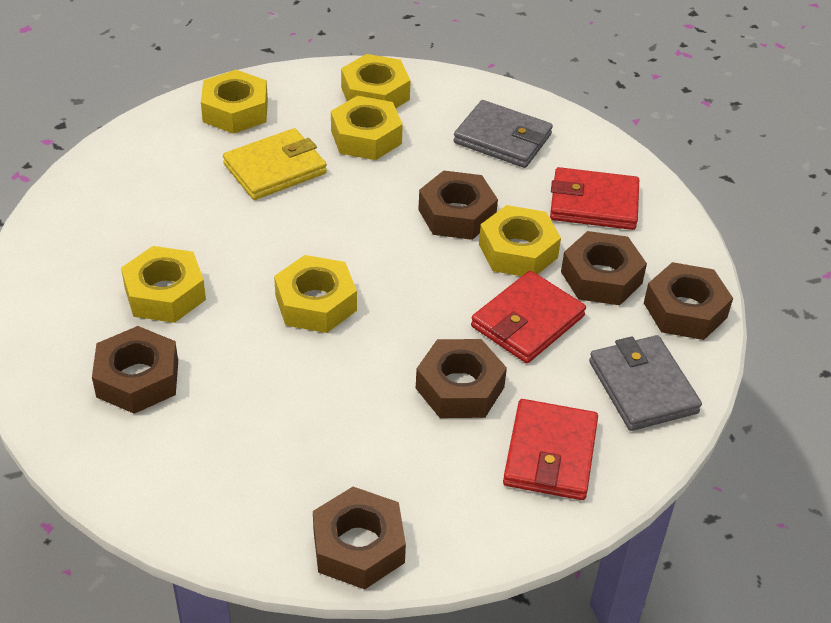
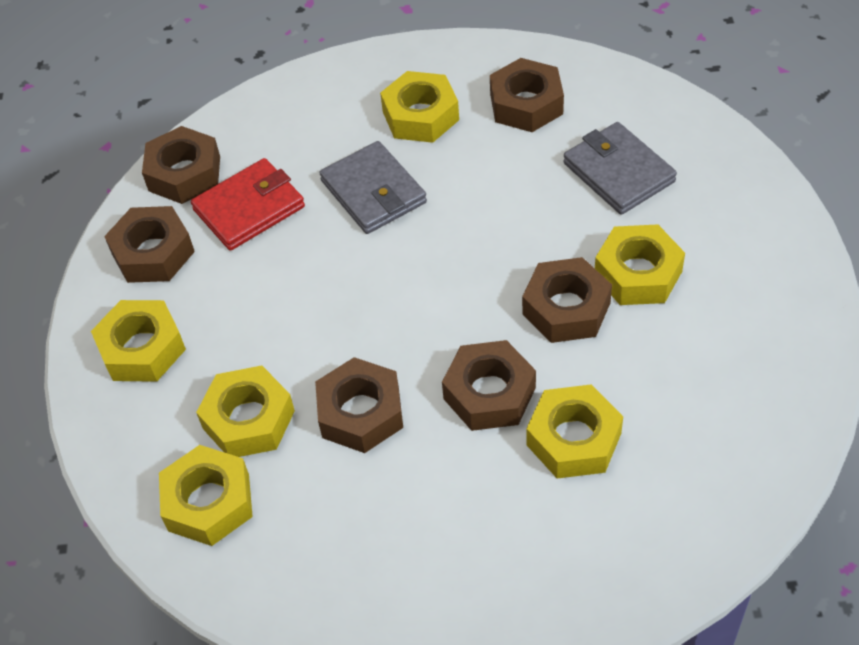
red wallet: 3 -> 1
yellow wallet: 1 -> 0

